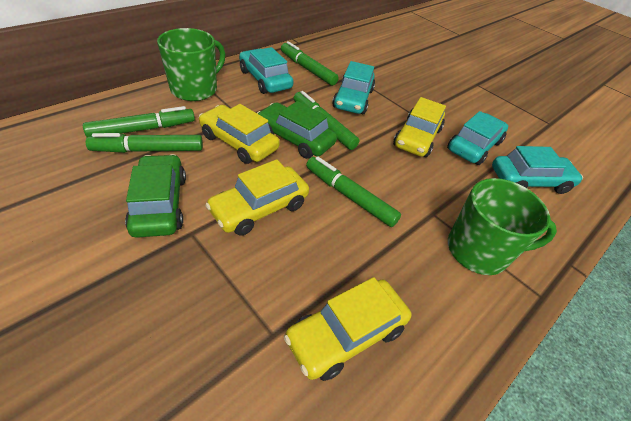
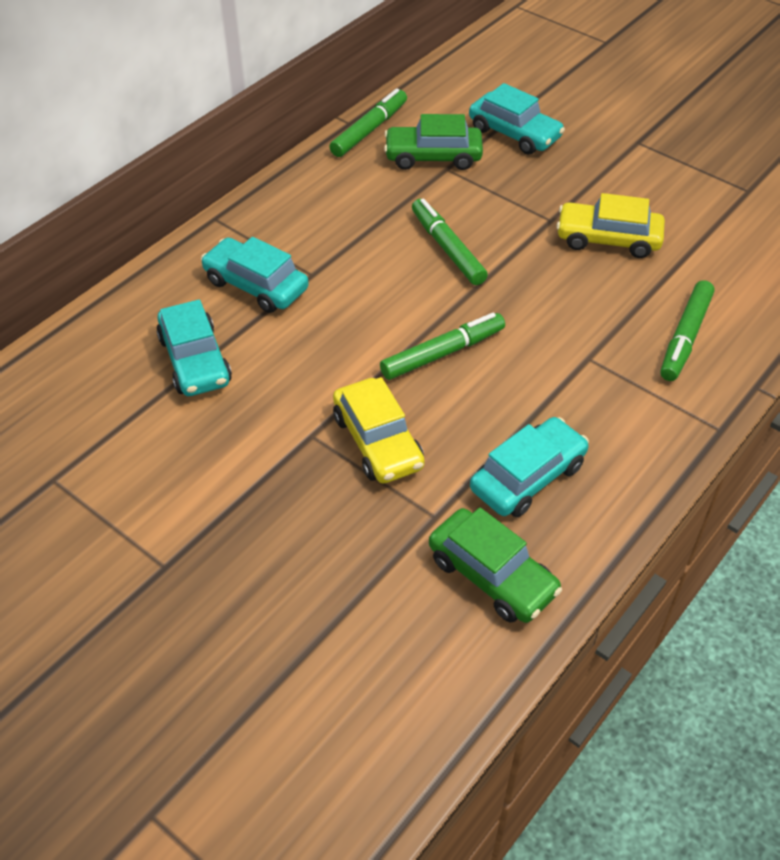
green marker: 5 -> 4
green mug: 2 -> 0
yellow car: 4 -> 2

